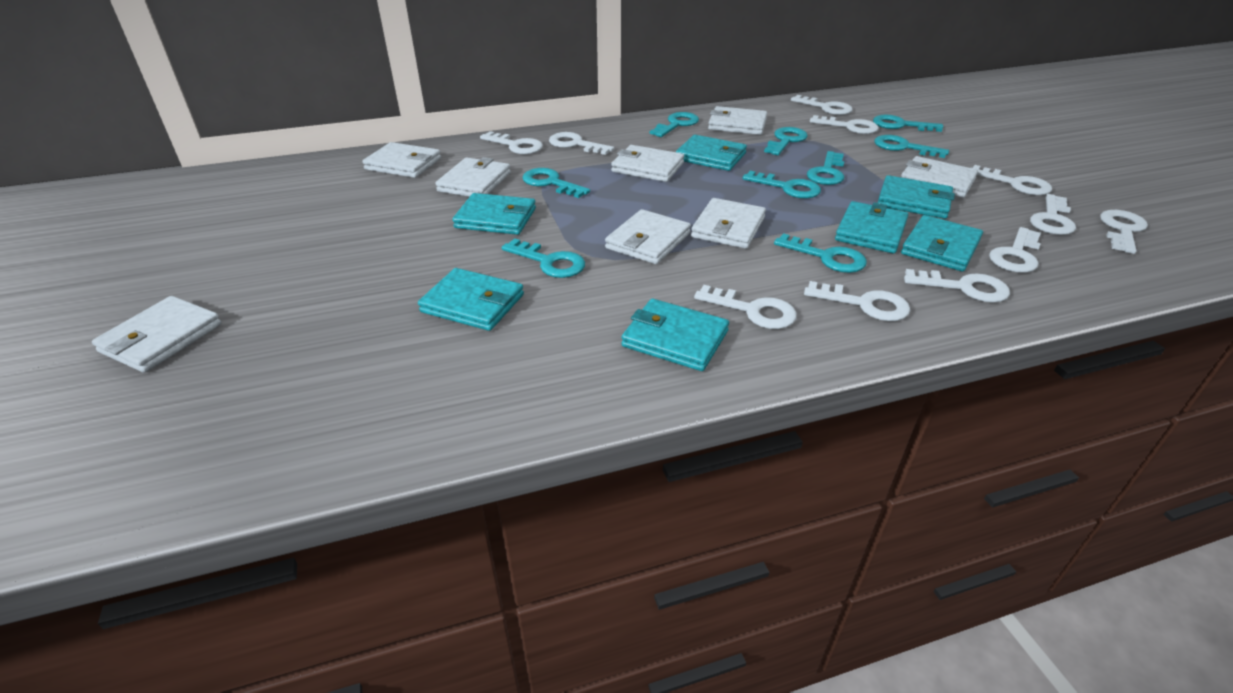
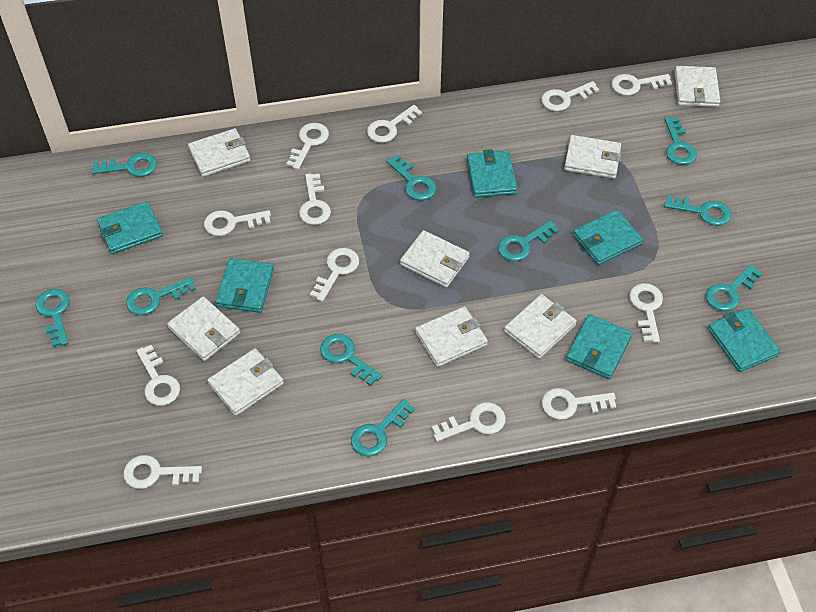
turquoise key: 9 -> 10
turquoise wallet: 7 -> 6
white key: 11 -> 12

